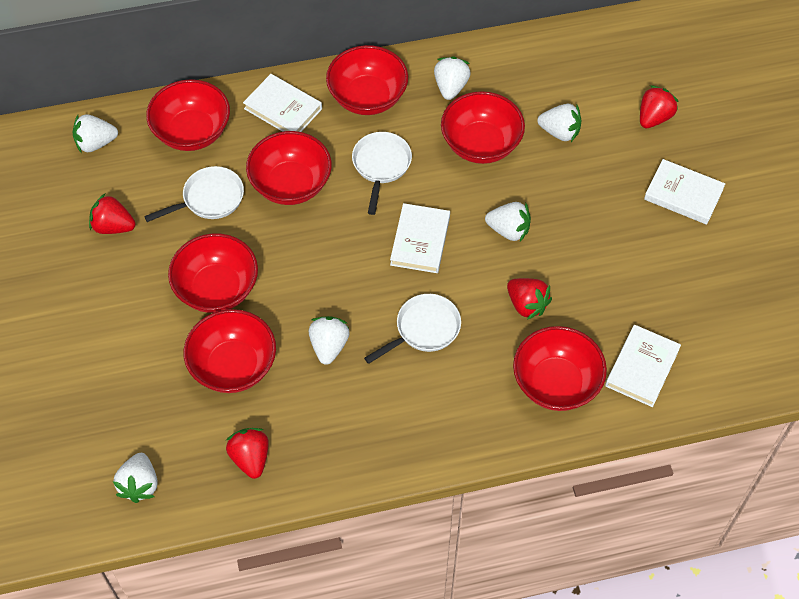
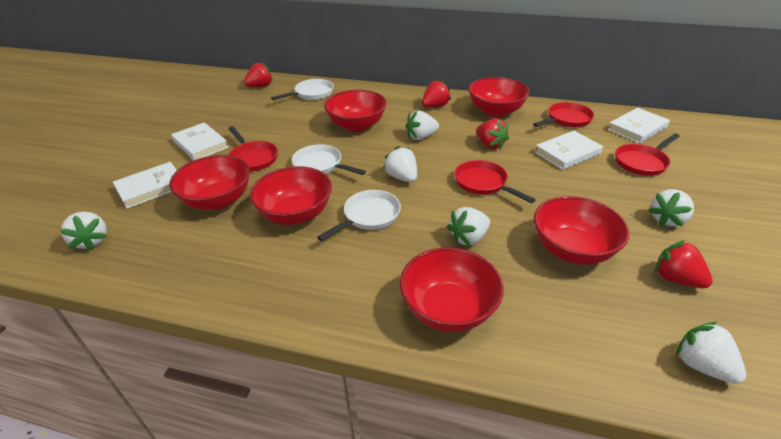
red bowl: 7 -> 6
red pan: 0 -> 4

